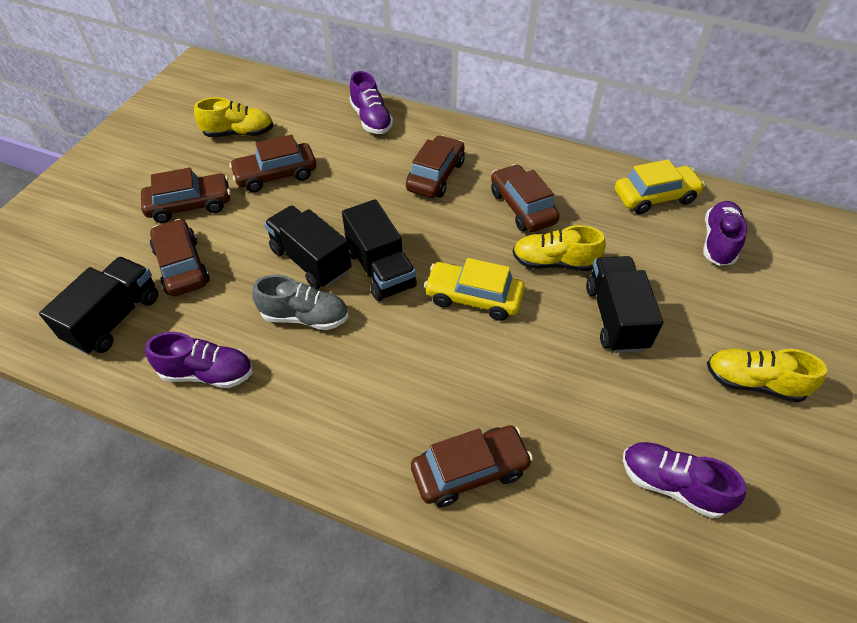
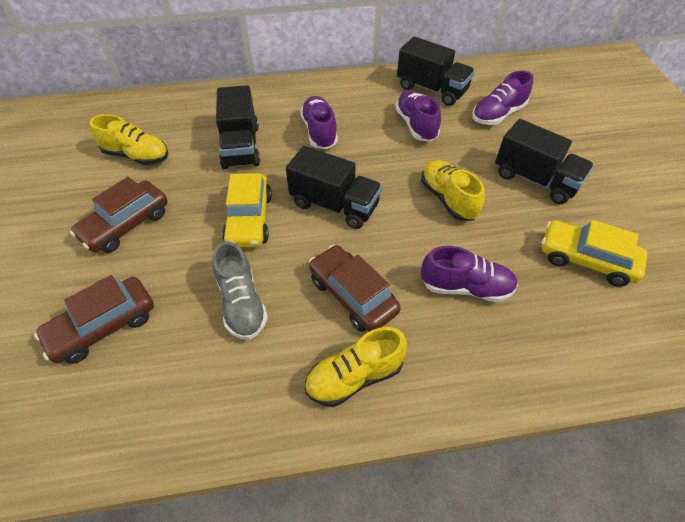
brown car: 6 -> 3

